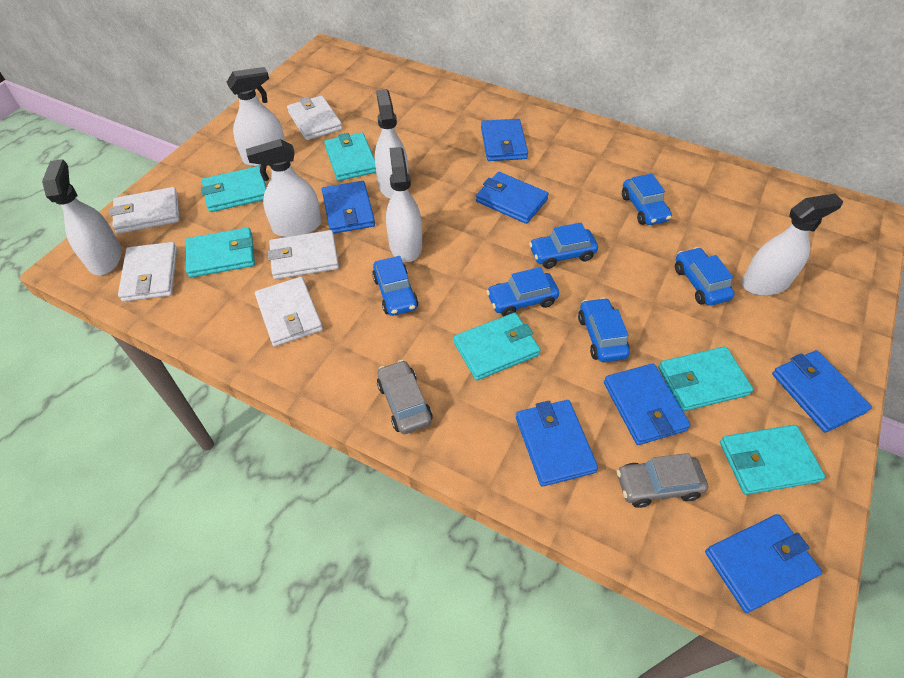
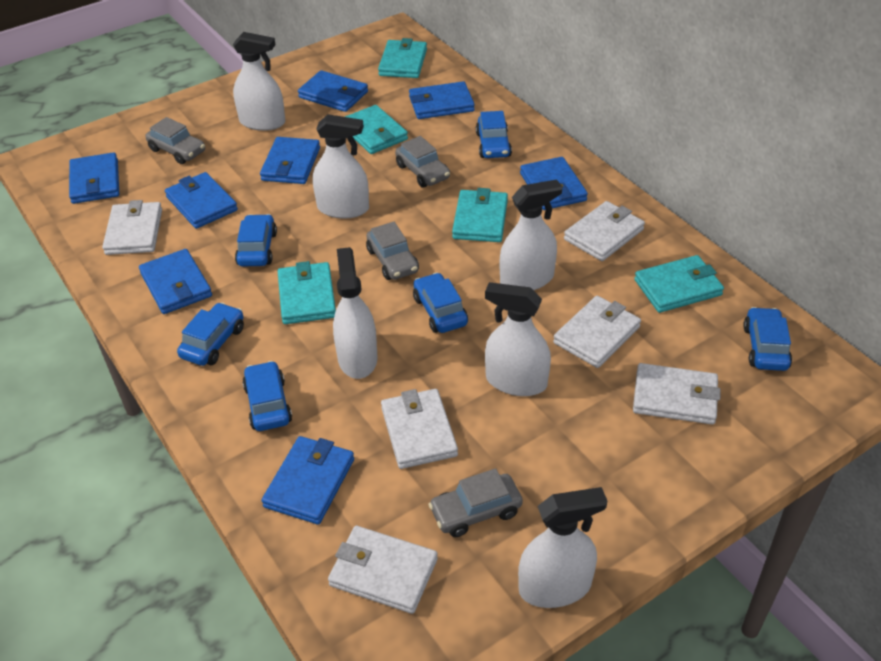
blue wallet: 7 -> 8
grey car: 2 -> 4
turquoise wallet: 6 -> 5
white wallet: 5 -> 6

